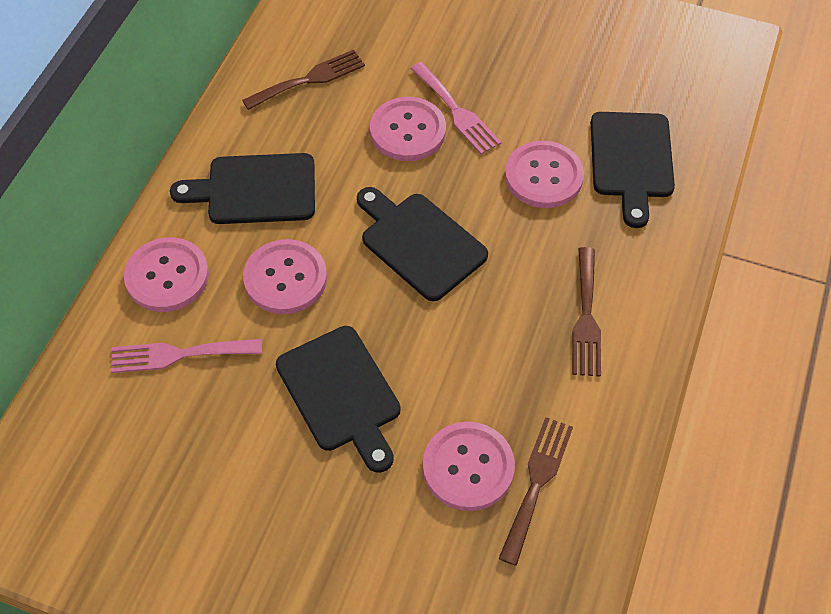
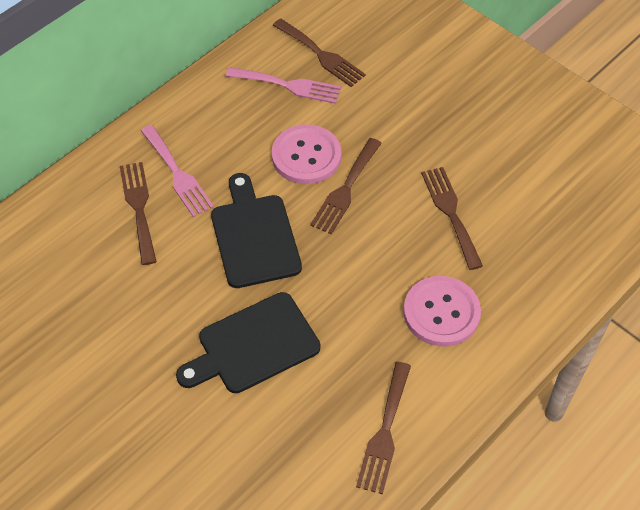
black cutting board: 4 -> 2
brown fork: 3 -> 5
pink button: 5 -> 2

